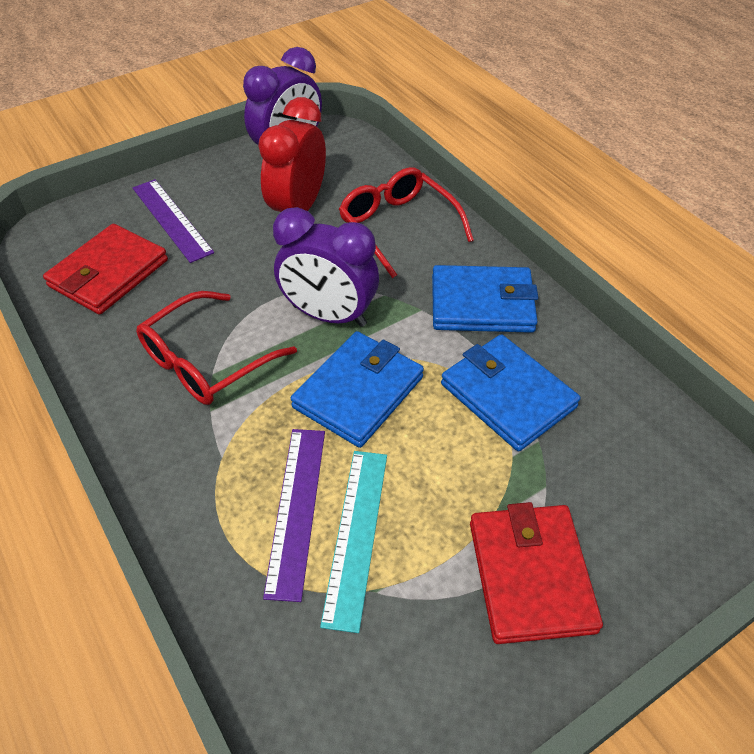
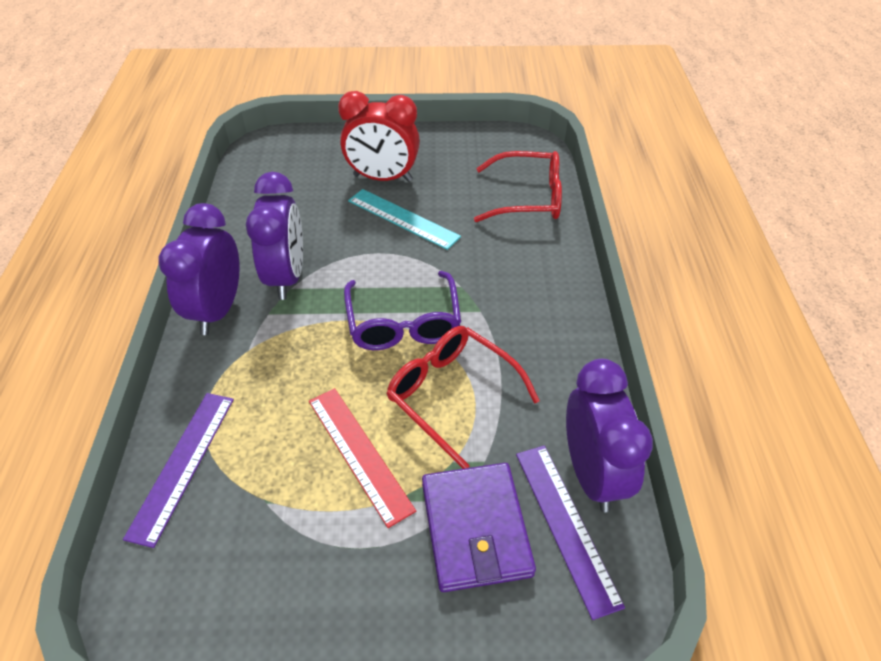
blue wallet: 3 -> 0
purple clock: 2 -> 3
purple glasses: 0 -> 1
purple wallet: 0 -> 1
red ruler: 0 -> 1
red wallet: 2 -> 0

